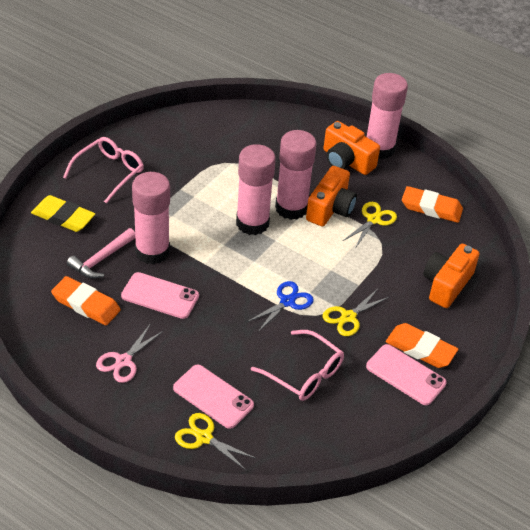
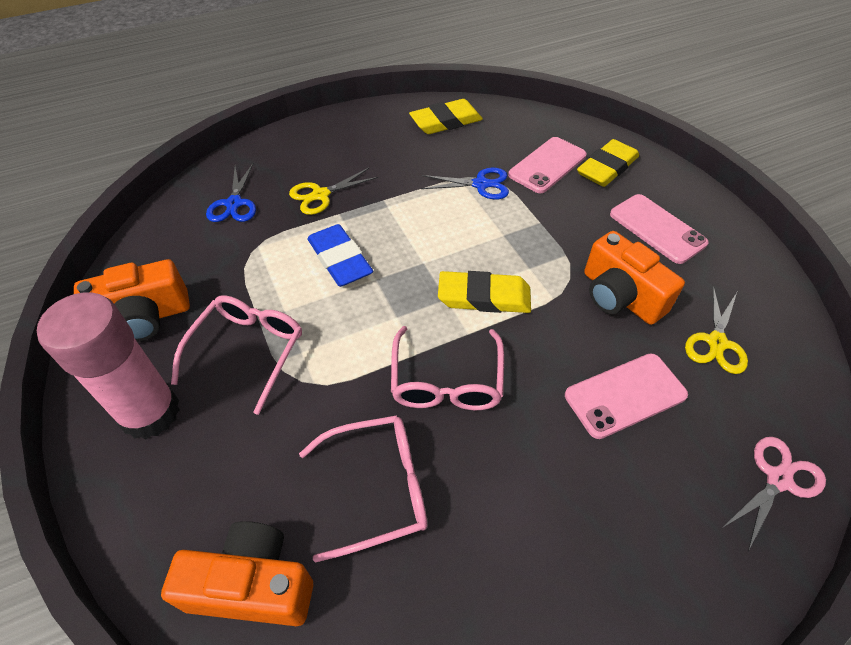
blue eraser: 0 -> 1
blue scissors: 1 -> 2
orange eraser: 3 -> 0
pink glasses: 2 -> 3
pink glue stick: 4 -> 1
pink hammer: 1 -> 0
yellow eraser: 1 -> 3
yellow scissors: 3 -> 2

